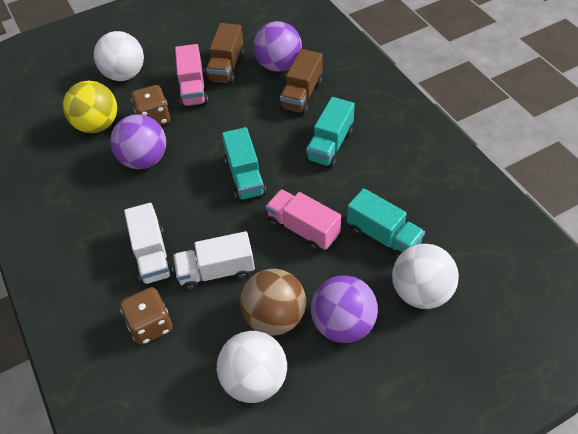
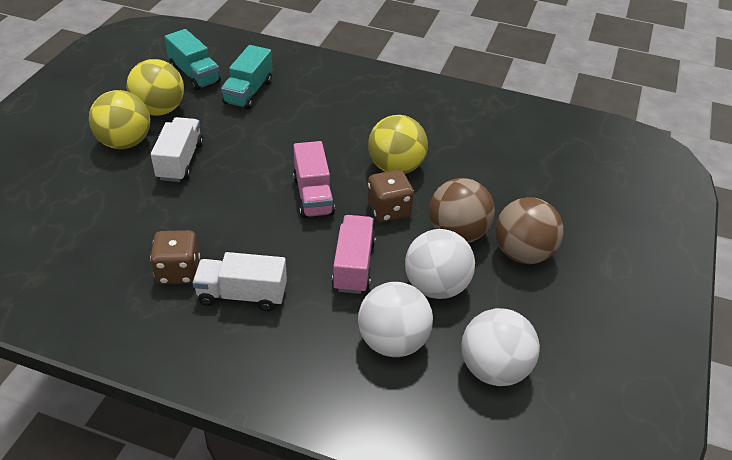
brown ball: 1 -> 2
brown truck: 2 -> 0
purple ball: 3 -> 0
turquoise truck: 3 -> 2
yellow ball: 1 -> 3

